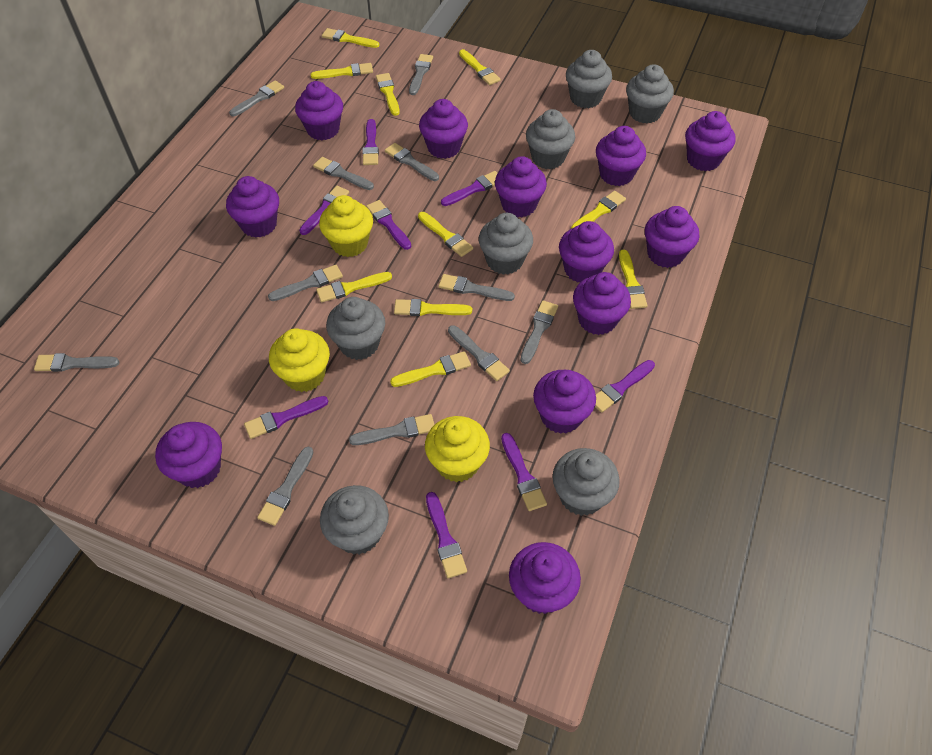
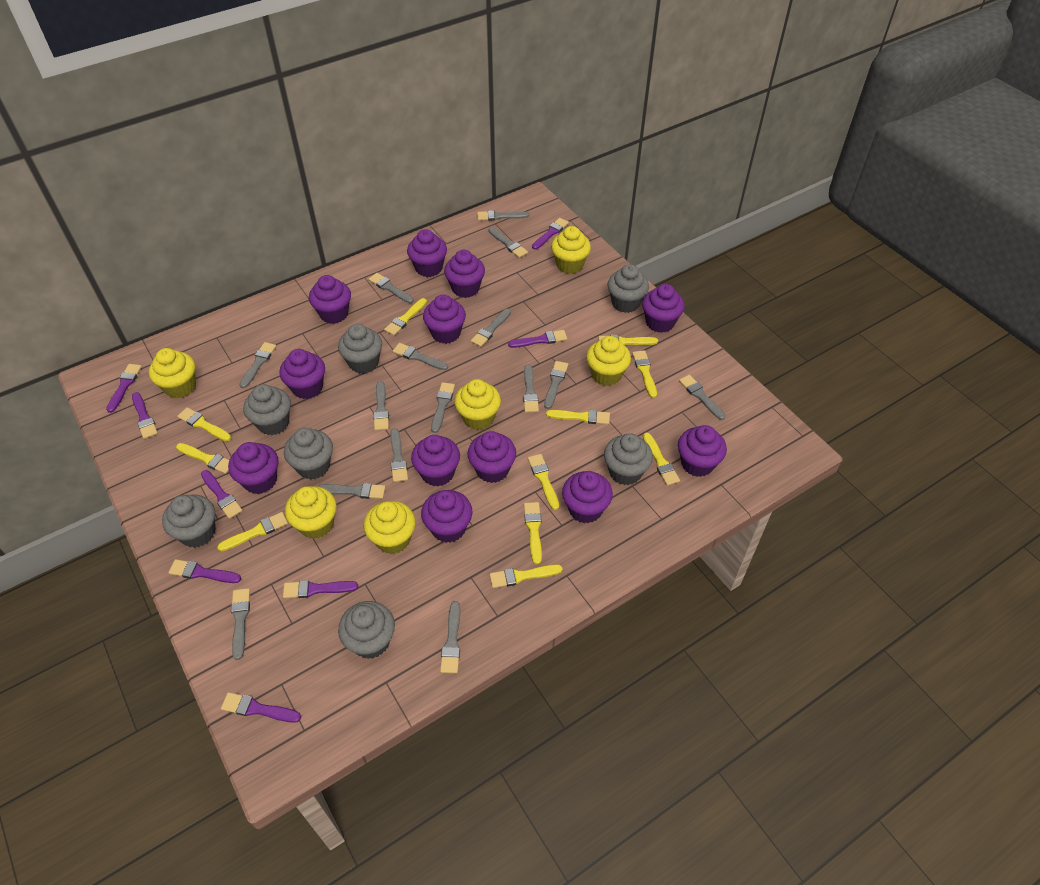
grey brush: 11 -> 15
yellow brush: 10 -> 11
yellow cupcake: 3 -> 6

